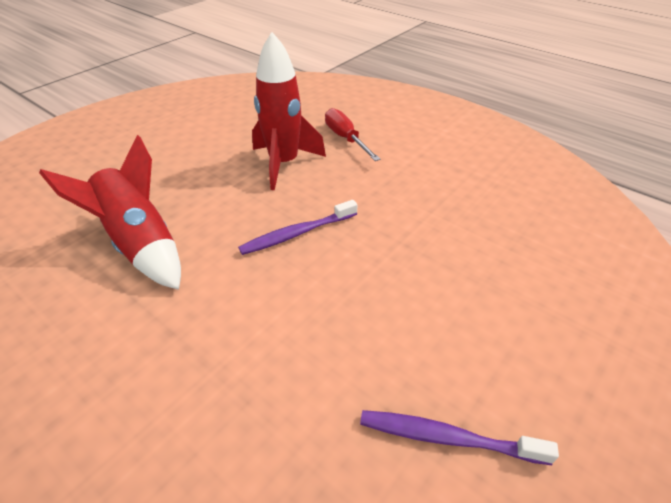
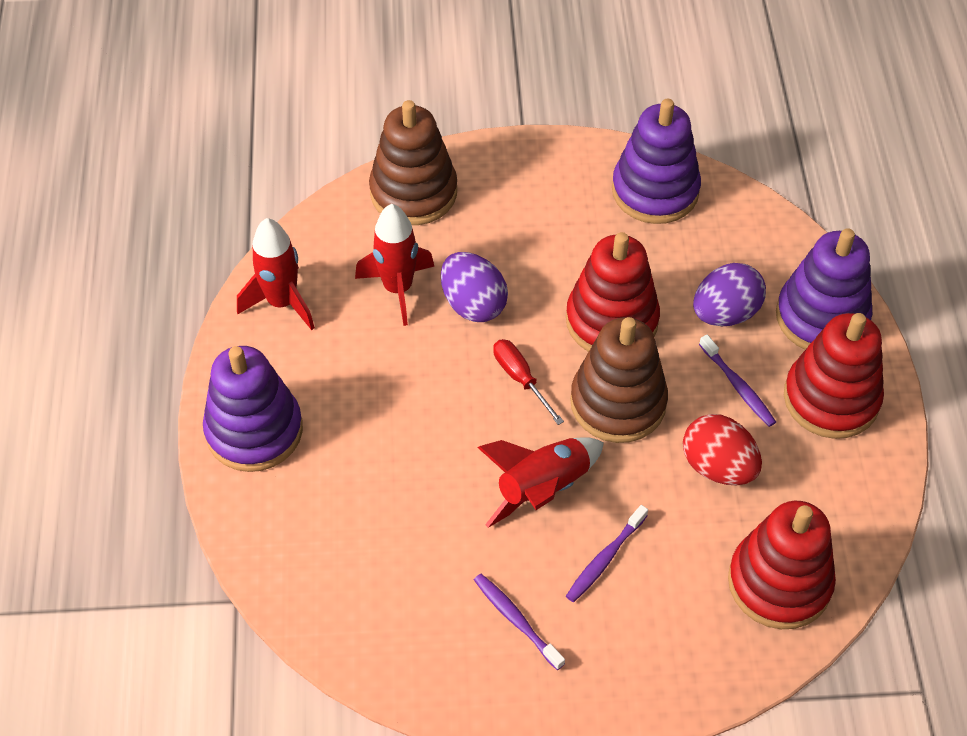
brown stacking toy: 0 -> 2
purple egg: 0 -> 2
purple stacking toy: 0 -> 3
purple toothbrush: 2 -> 3
red egg: 0 -> 1
red rocket: 2 -> 3
red stacking toy: 0 -> 3

